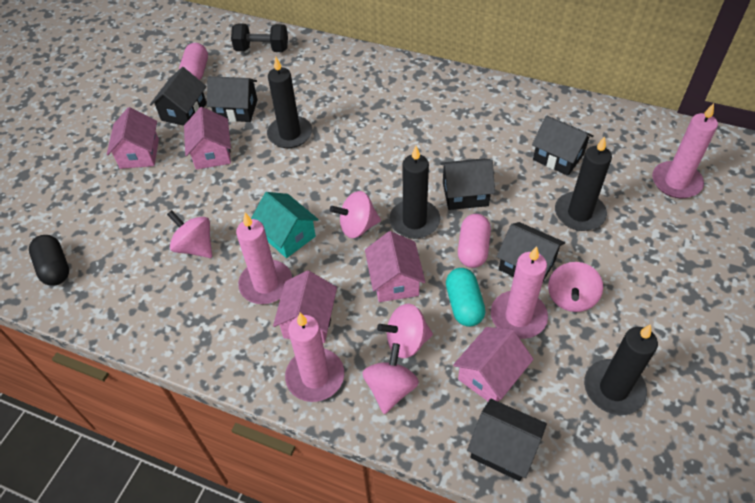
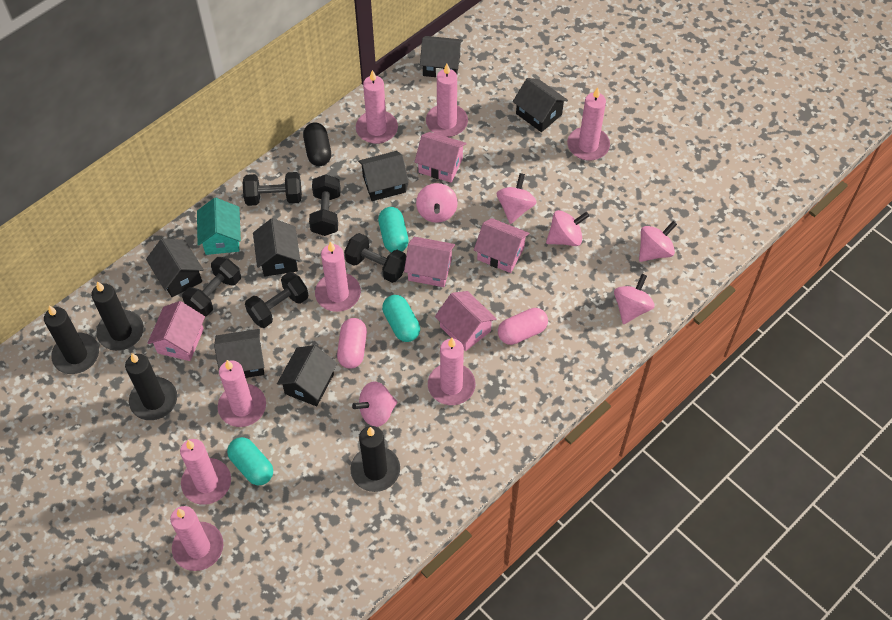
black dumbbell: 1 -> 5
black house: 6 -> 7
pink candle: 4 -> 8
pink spinning top: 5 -> 6
turquoise capsule: 1 -> 3

